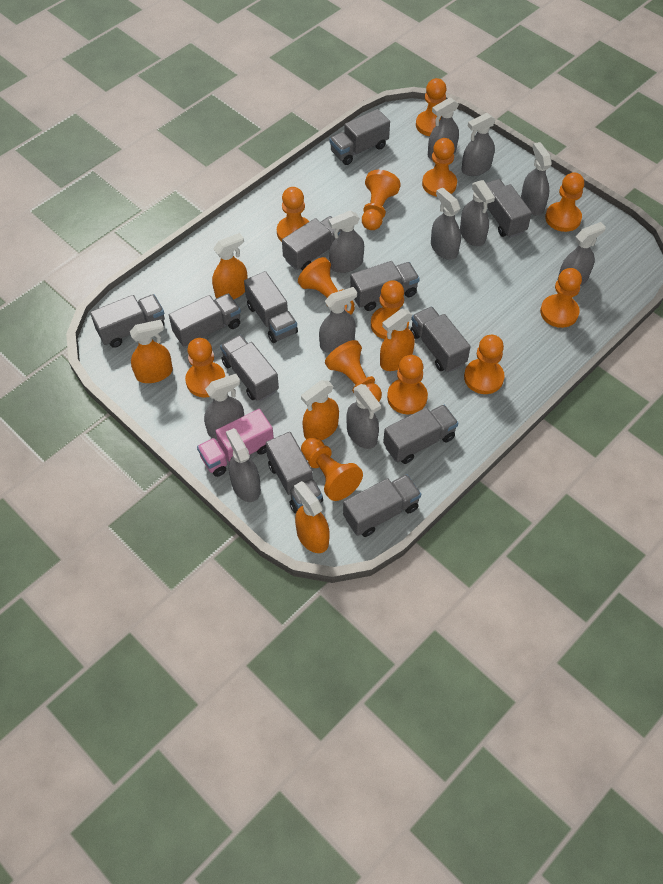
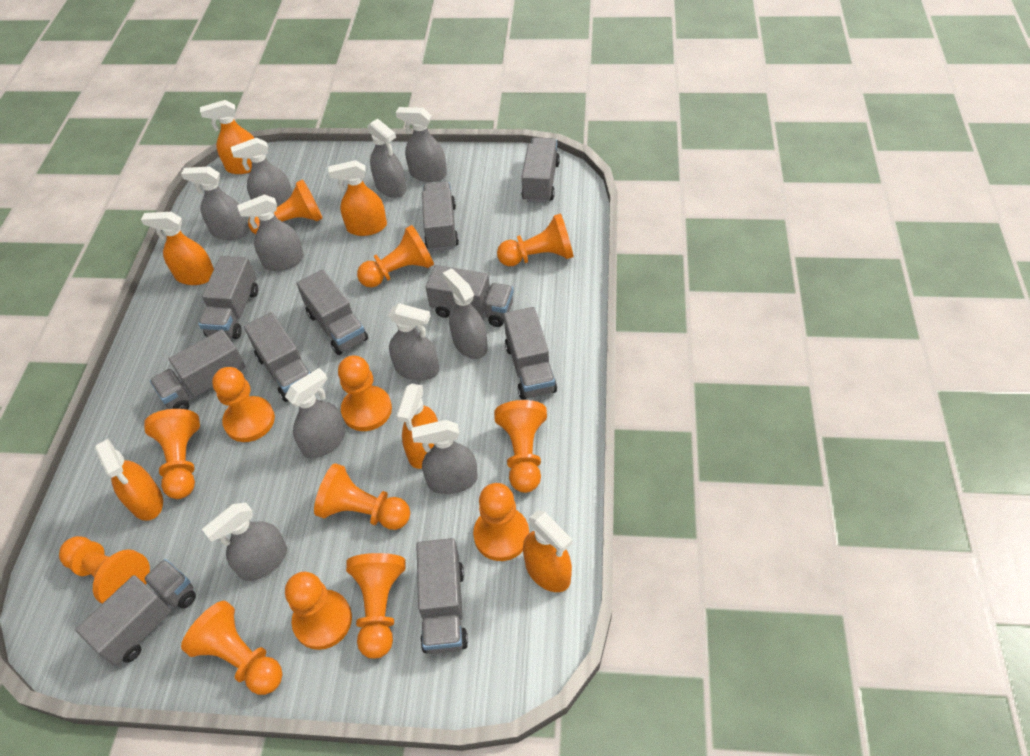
grey spray bottle: 11 -> 10
grey truck: 12 -> 10
orange spray bottle: 5 -> 6
pink truck: 1 -> 0

